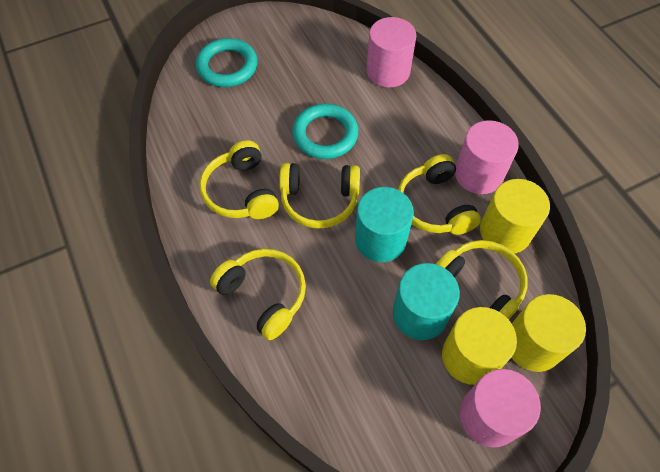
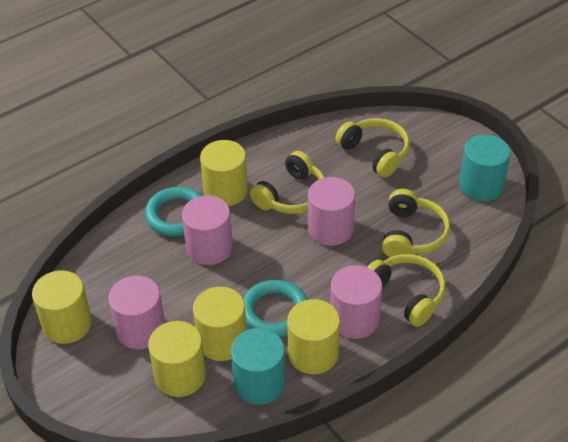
pink cylinder: 3 -> 4
yellow cylinder: 3 -> 5
yellow headphones: 5 -> 4

